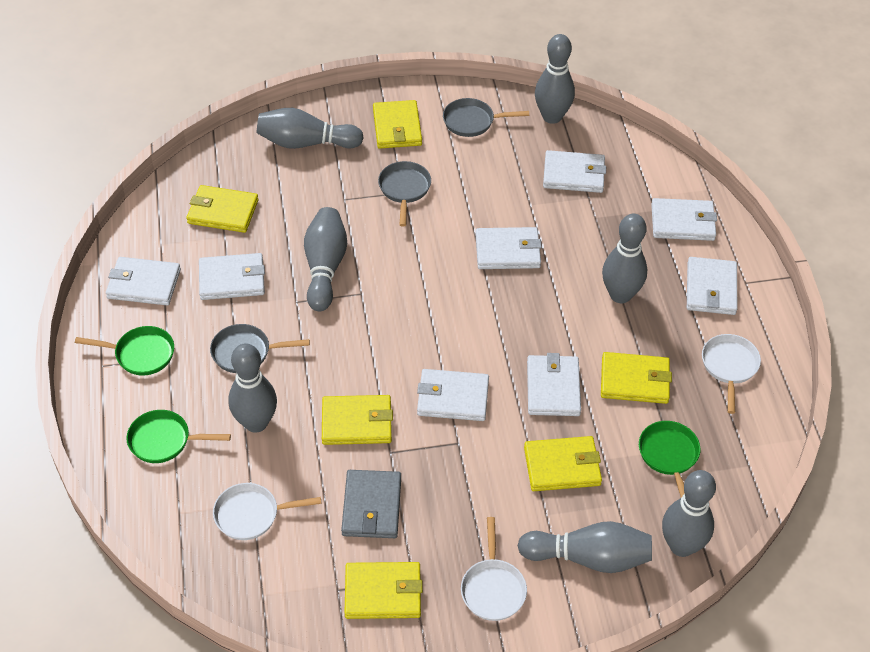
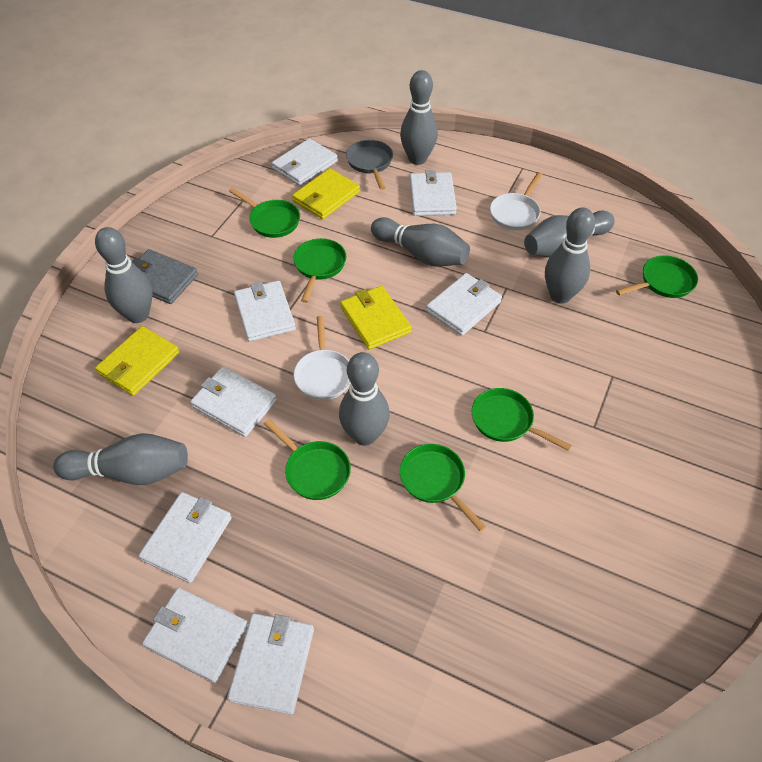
green pan: 3 -> 6
grey pan: 3 -> 1
white pan: 3 -> 2
yellow wallet: 6 -> 3

